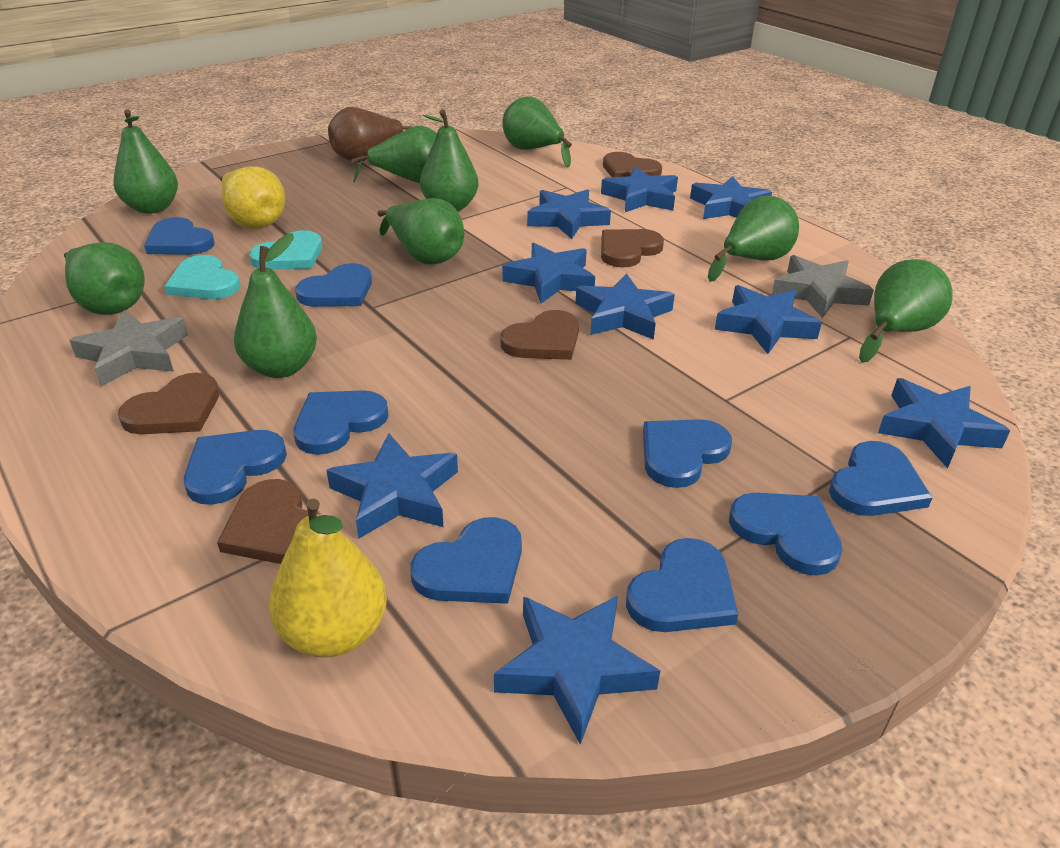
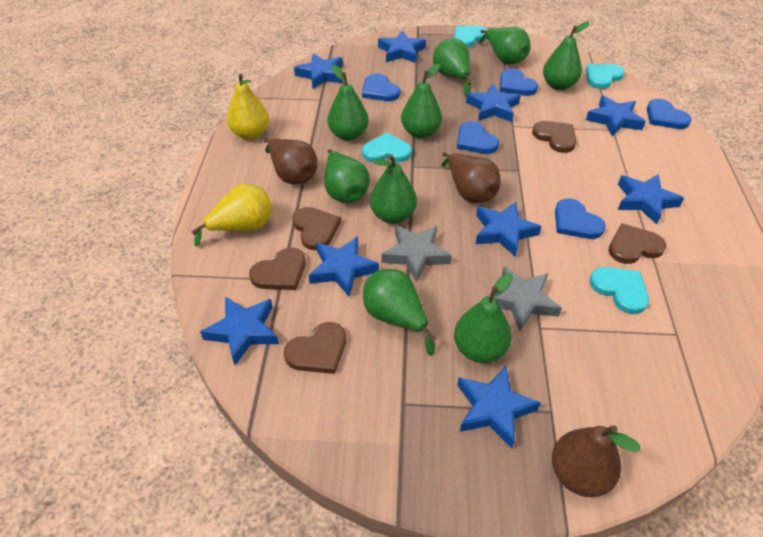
blue heart: 9 -> 5
brown pear: 1 -> 3
turquoise heart: 2 -> 4

